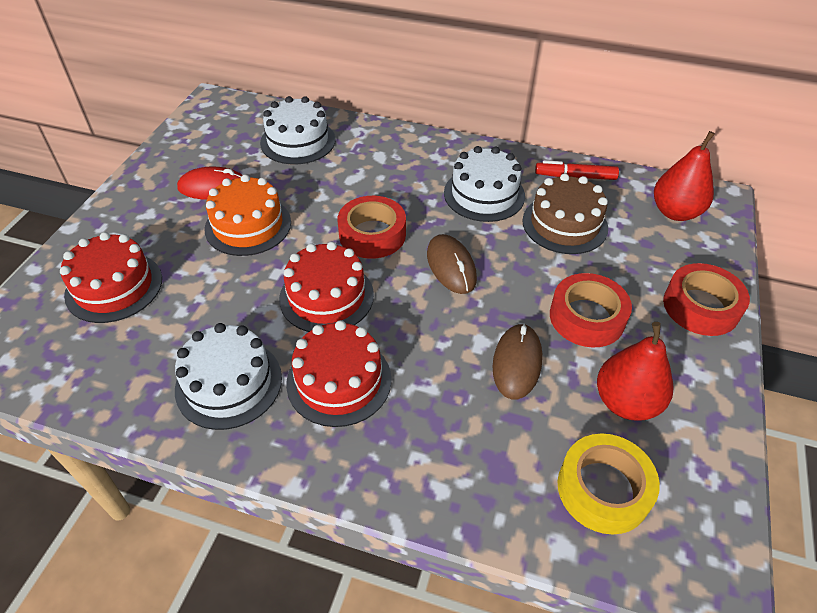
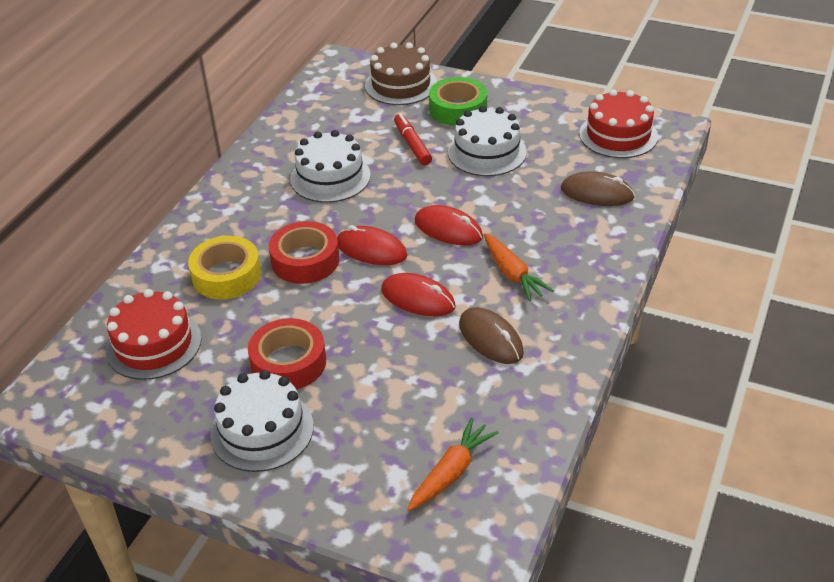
green tape: 0 -> 1
orange cake: 1 -> 0
orange carrot: 0 -> 2
red cake: 3 -> 2
red mouse: 1 -> 3
red pear: 2 -> 0
red tape: 3 -> 2

